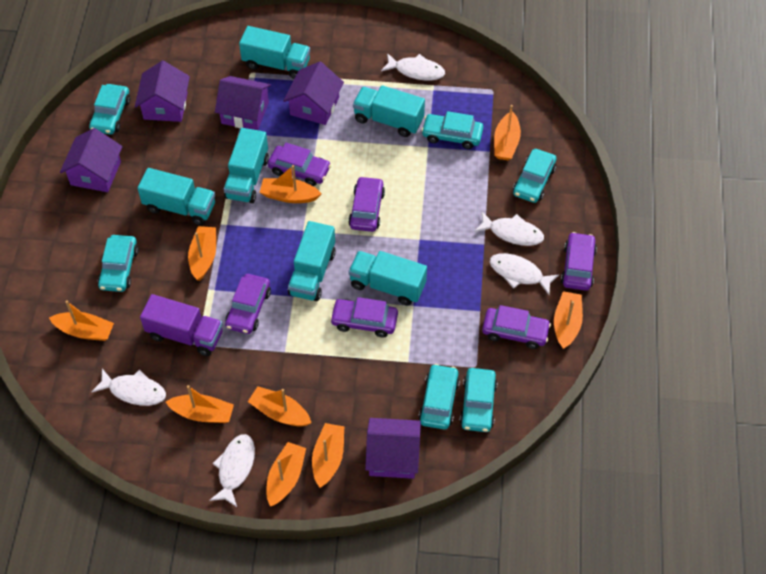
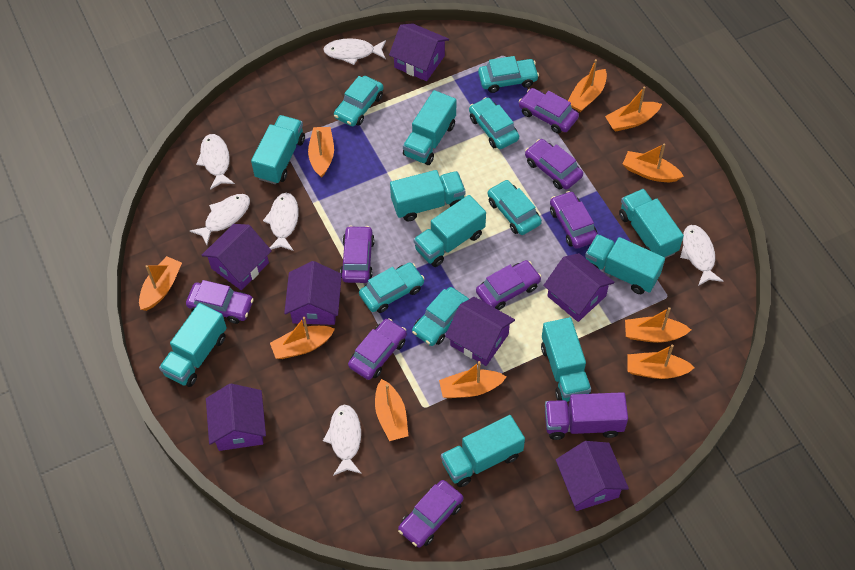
orange boat: 9 -> 10
purple car: 6 -> 8
purple house: 5 -> 7
turquoise truck: 6 -> 9
white fish: 5 -> 6

